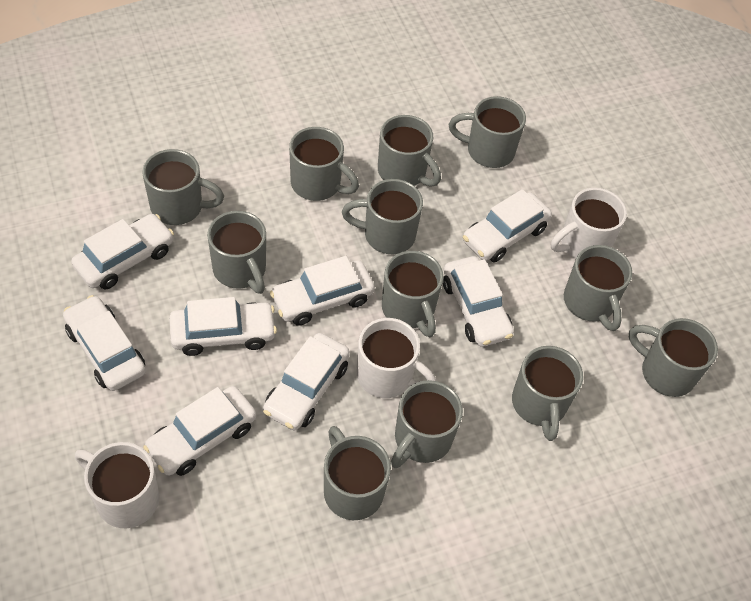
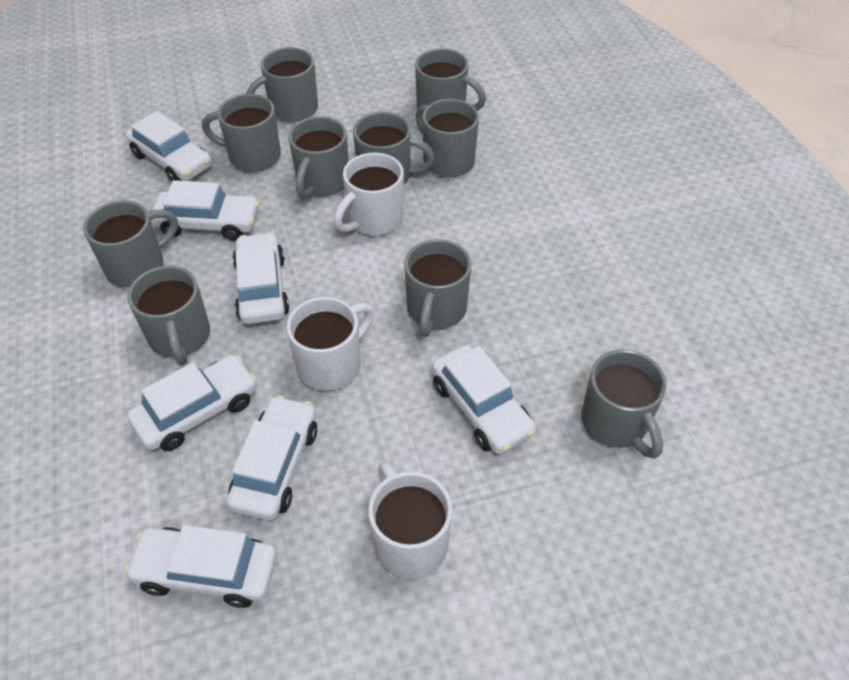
grey mug: 12 -> 10
white car: 8 -> 7

